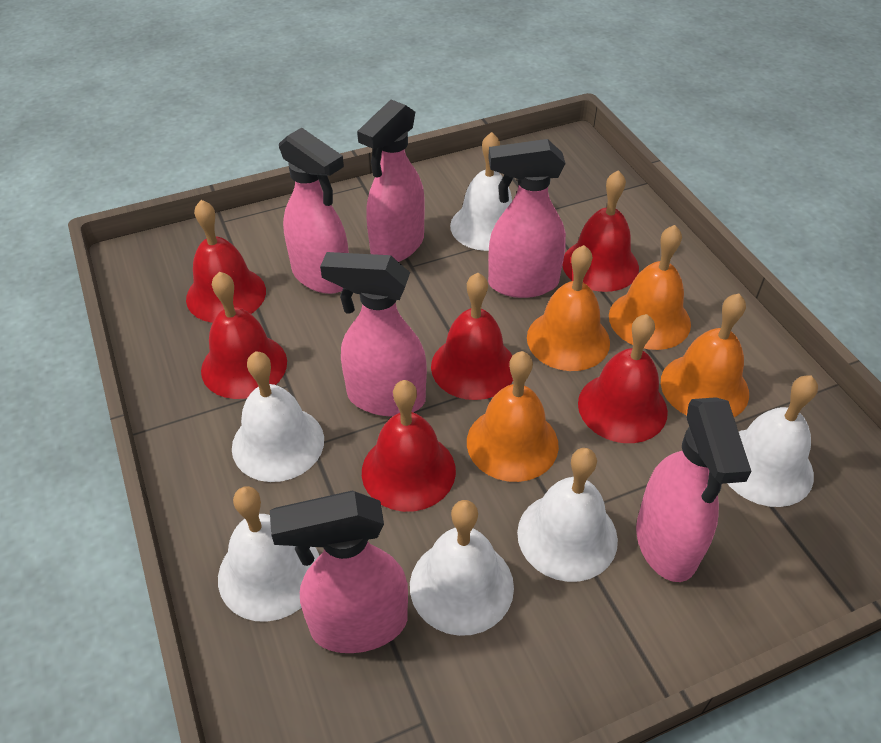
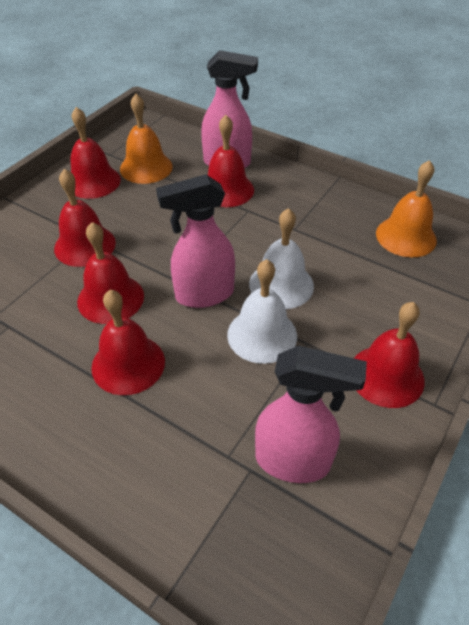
orange bell: 4 -> 2
pink spray bottle: 6 -> 3
white bell: 6 -> 2

